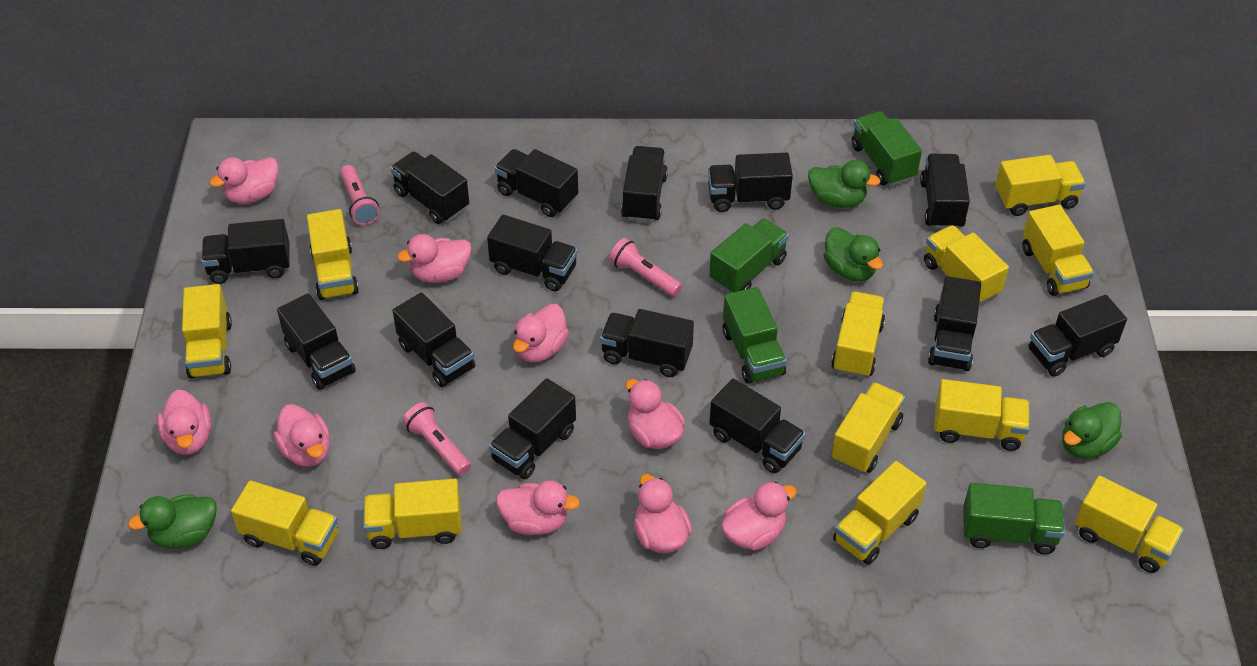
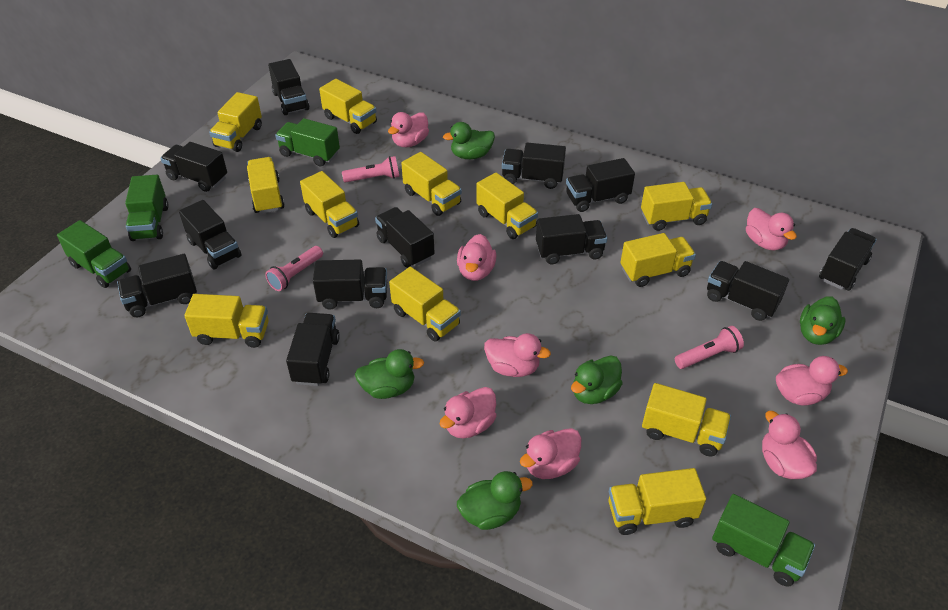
black truck: 14 -> 12
green duck: 4 -> 5
pink duck: 9 -> 8

